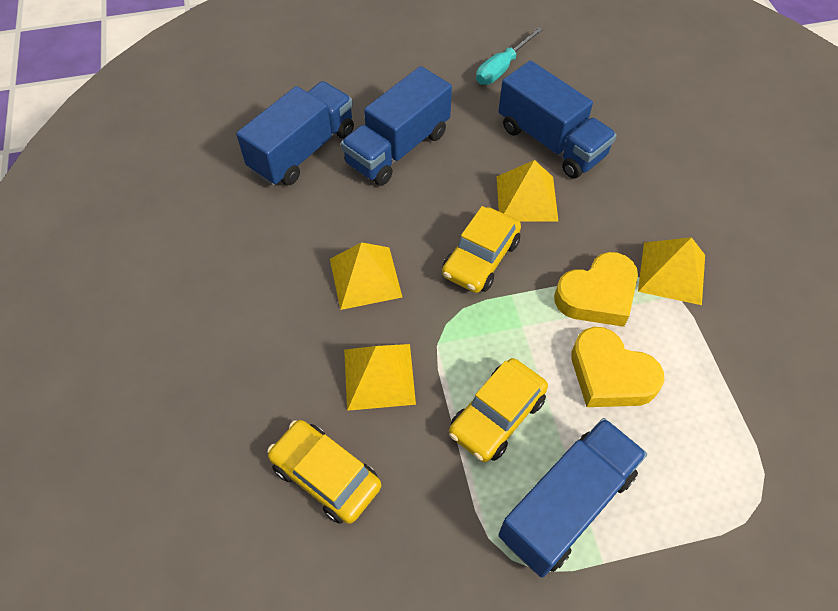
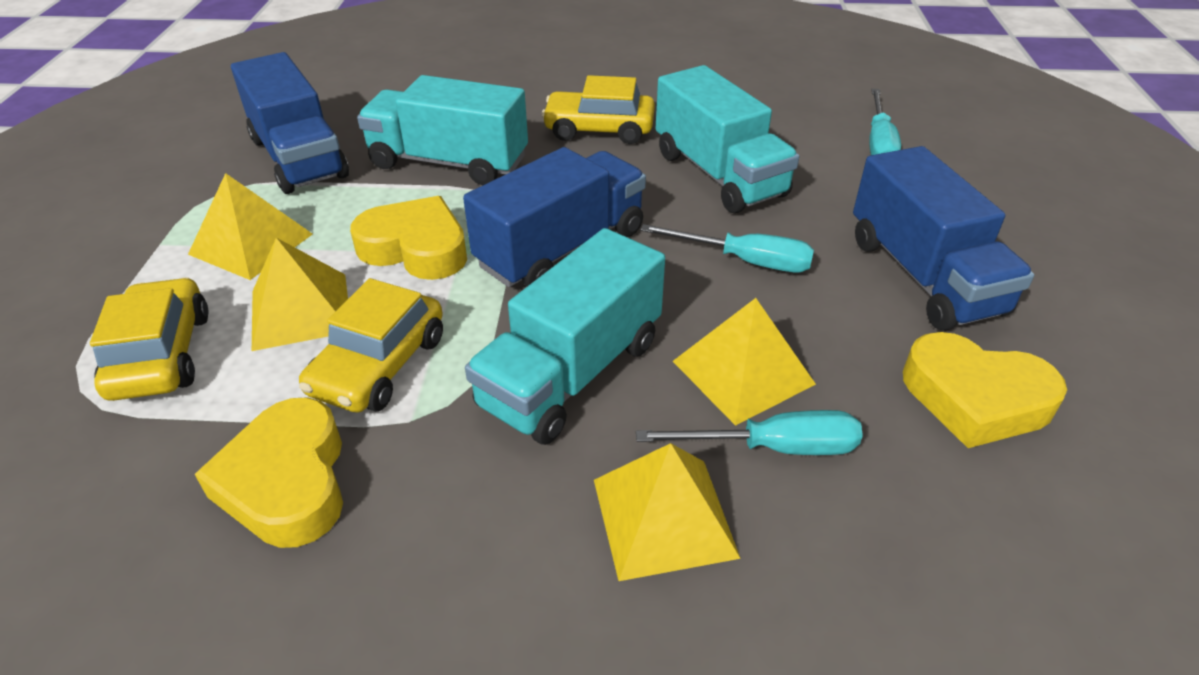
blue truck: 4 -> 3
turquoise screwdriver: 1 -> 3
turquoise truck: 0 -> 3
yellow heart: 2 -> 3

